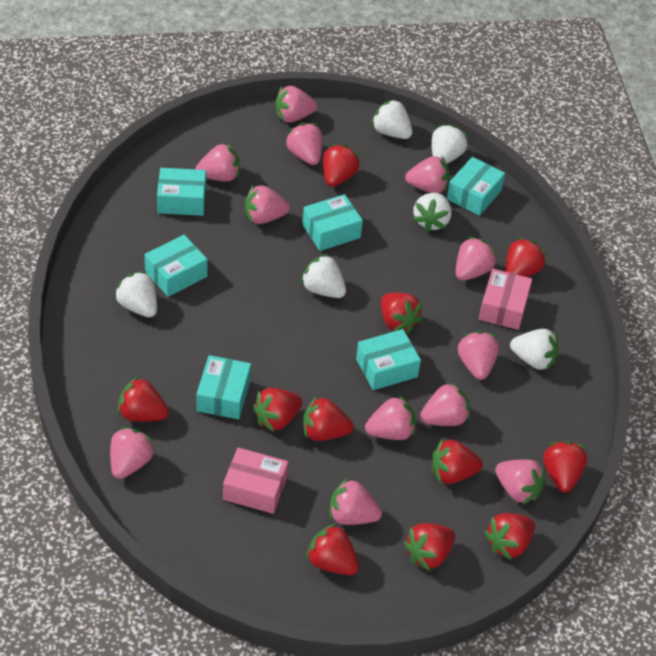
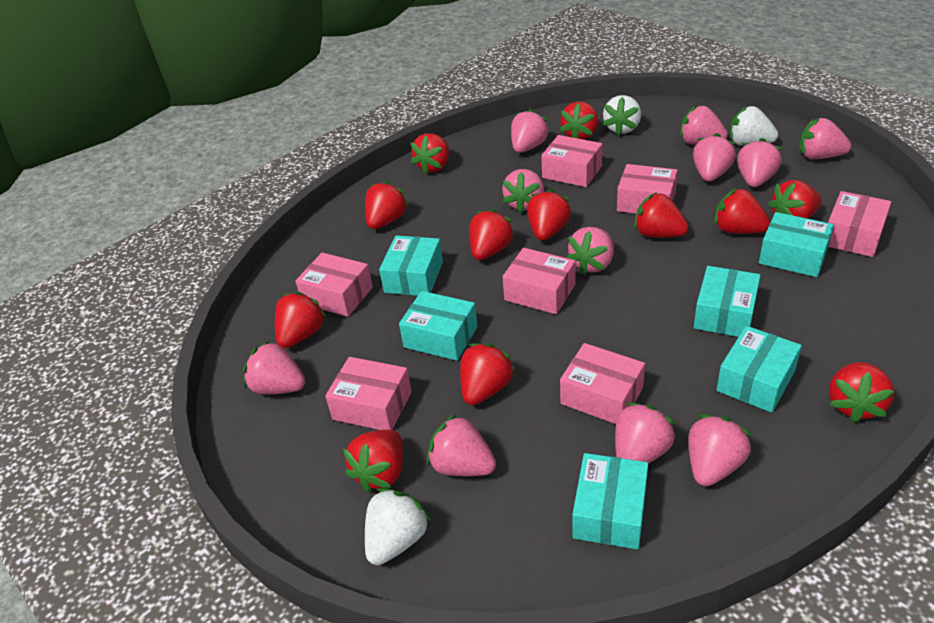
pink box: 2 -> 7
pink strawberry: 12 -> 11
red strawberry: 11 -> 12
white strawberry: 6 -> 3

